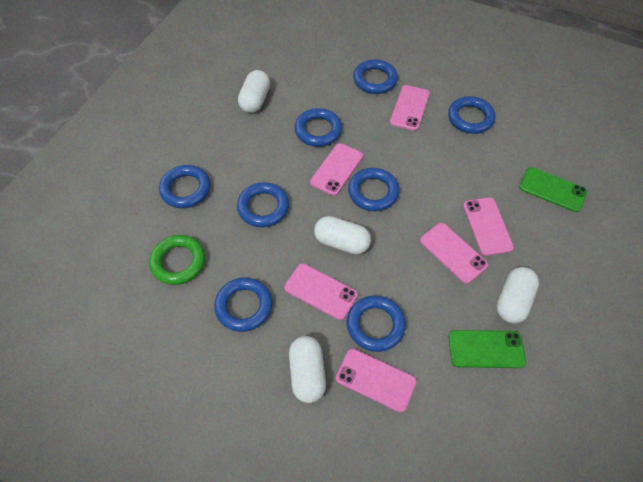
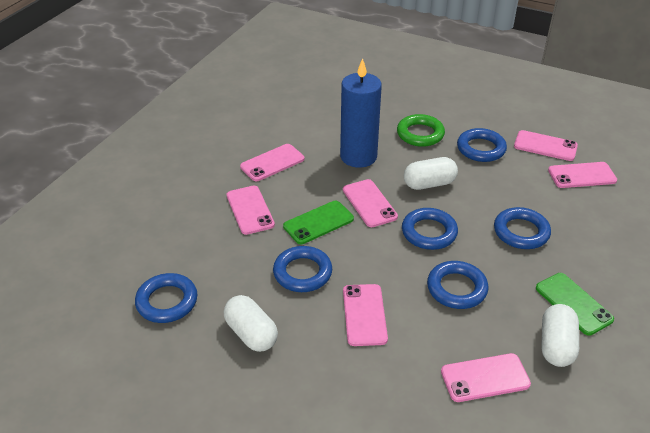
blue candle: 0 -> 1
blue ring: 8 -> 6
pink phone: 6 -> 7
white capsule: 4 -> 3

